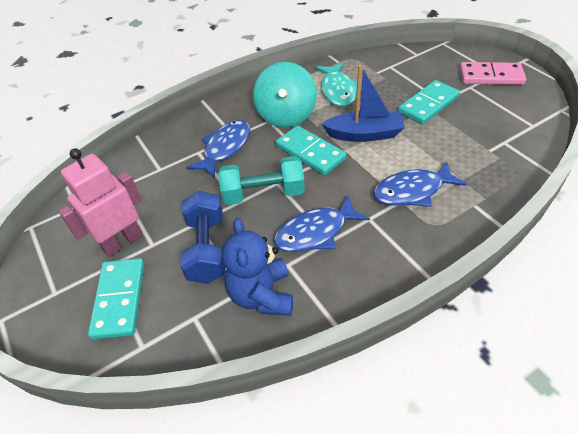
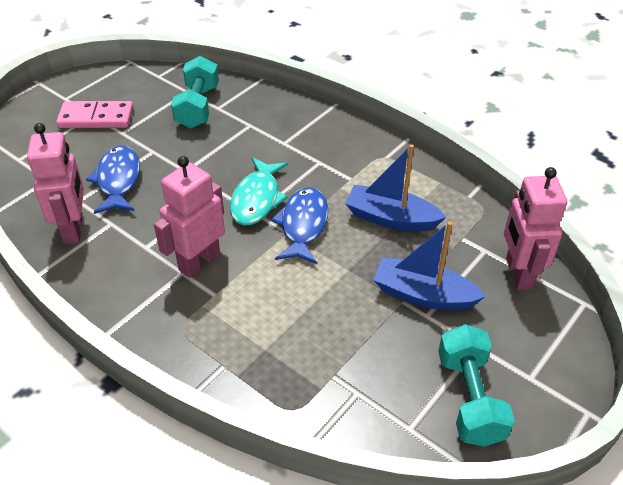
blue boat: 1 -> 2
blue dumbbell: 1 -> 0
blue fish: 3 -> 2
blue teddy bear: 1 -> 0
pink robot: 1 -> 3
turquoise domino: 3 -> 0
turquoise dumbbell: 1 -> 2
turquoise spinning top: 1 -> 0

